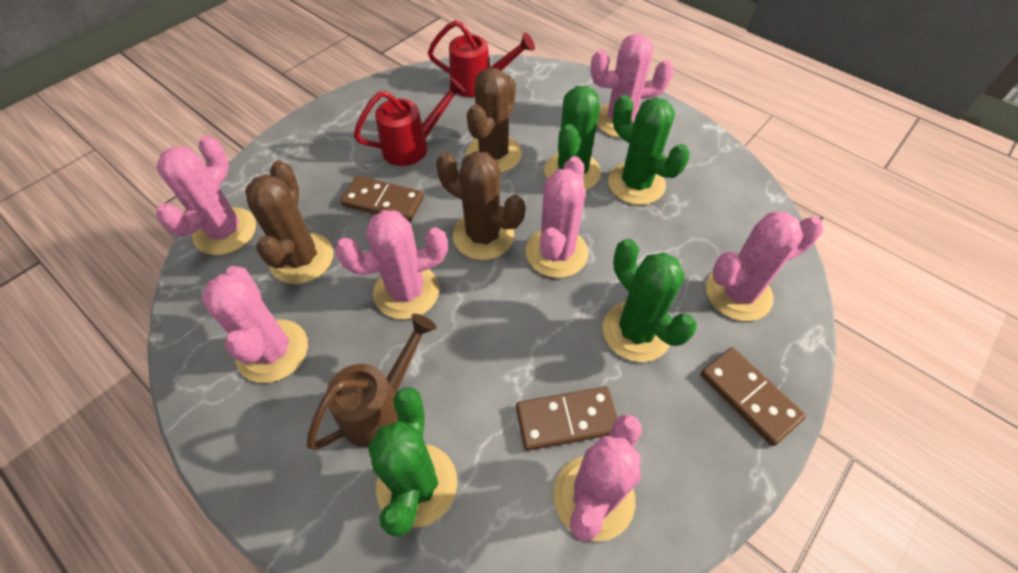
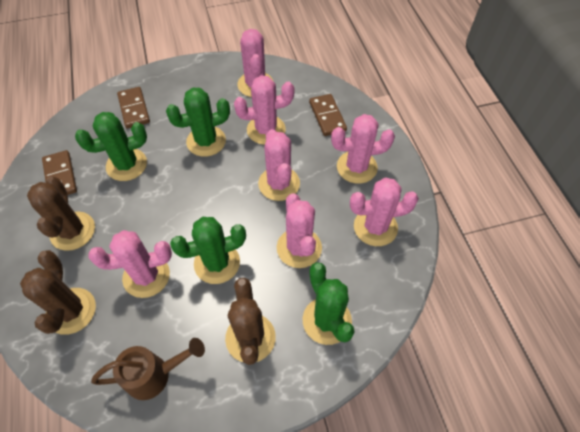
red watering can: 2 -> 0

